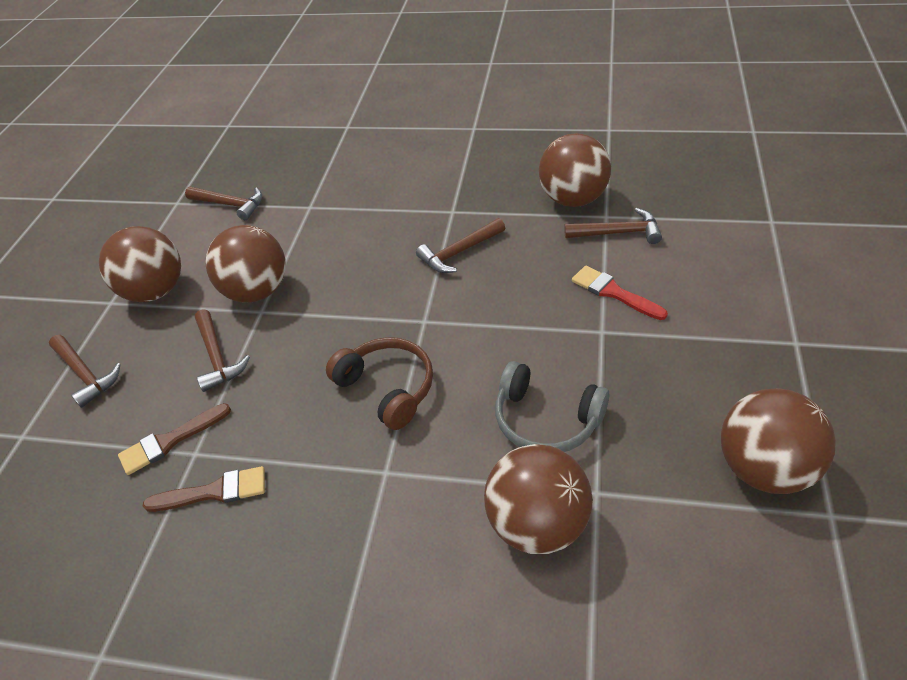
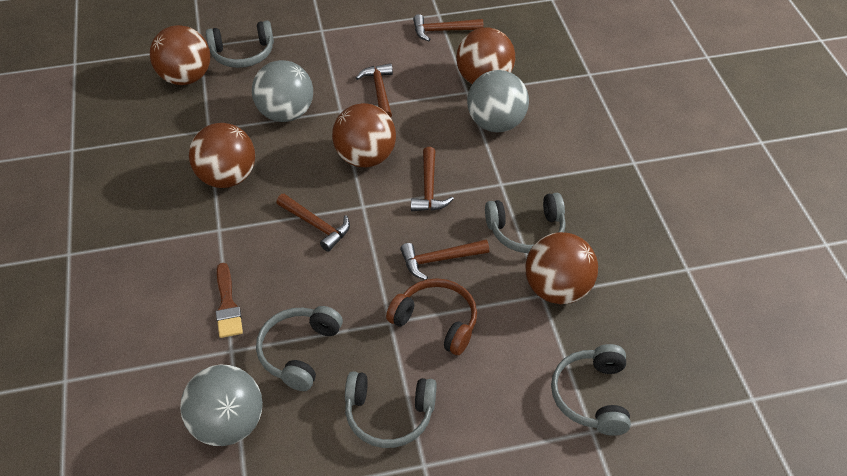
brown brush: 2 -> 1
grey ball: 0 -> 3
grey headphones: 1 -> 5
red brush: 1 -> 0

